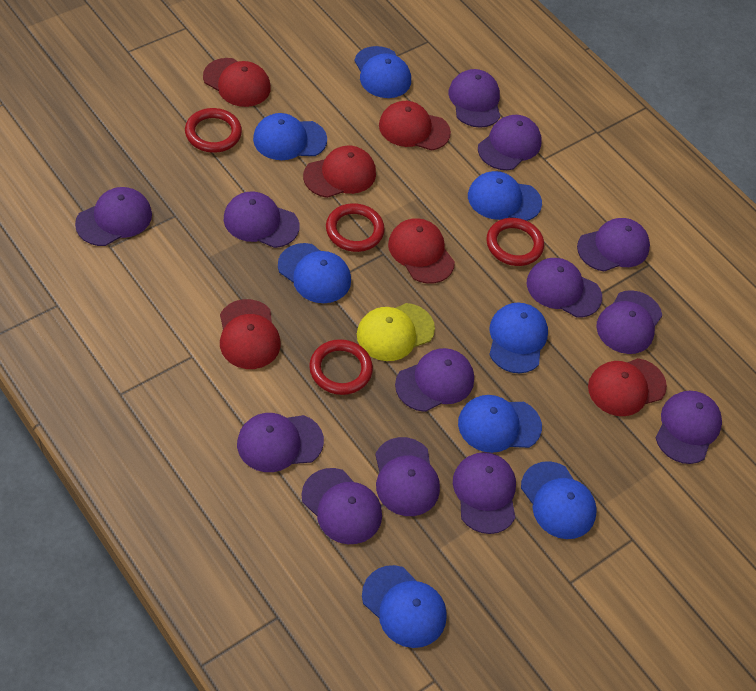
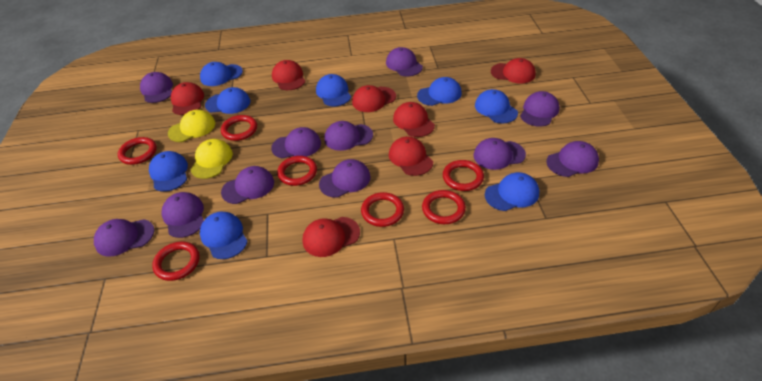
purple cap: 13 -> 11
red cap: 6 -> 7
red ring: 4 -> 7
yellow cap: 1 -> 2

